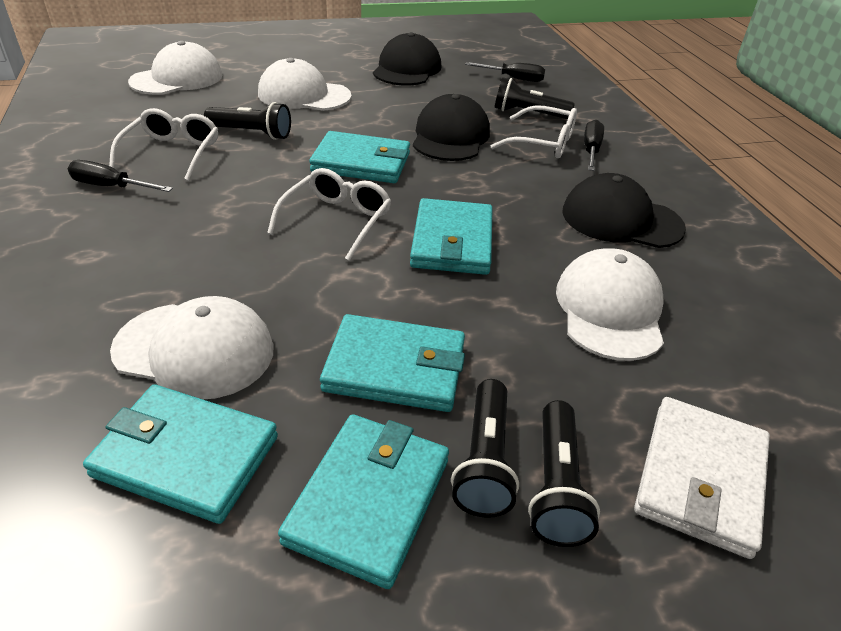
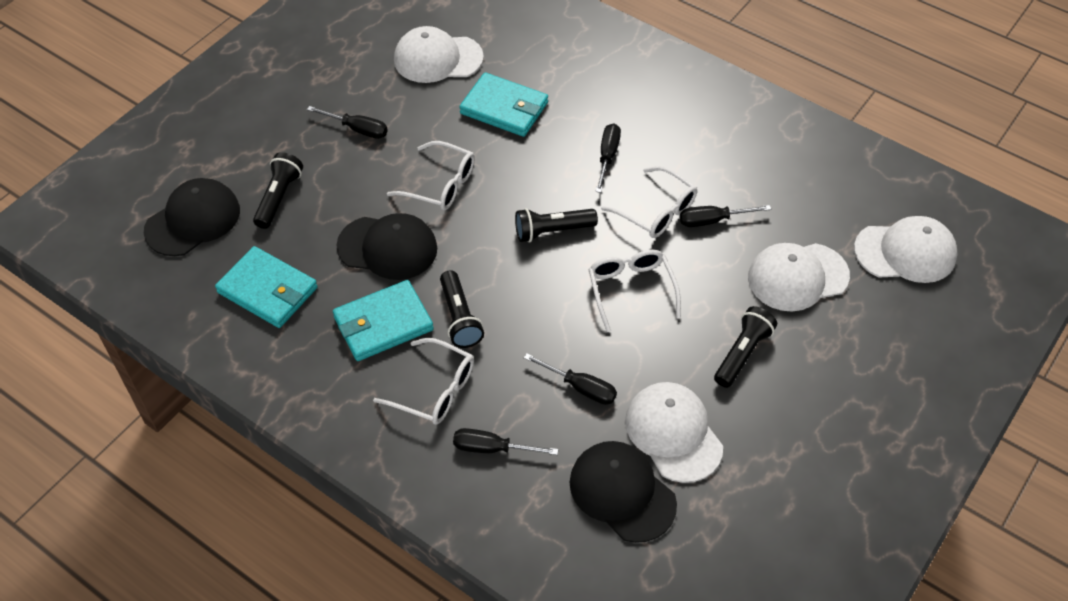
black screwdriver: 3 -> 5
turquoise wallet: 5 -> 3
white glasses: 3 -> 4
white wallet: 1 -> 0

